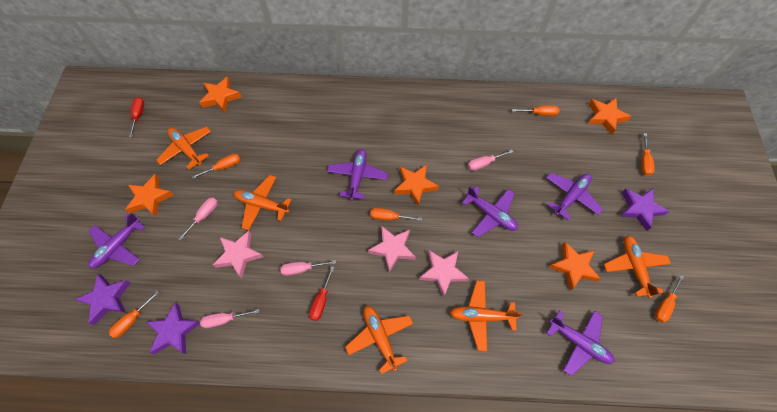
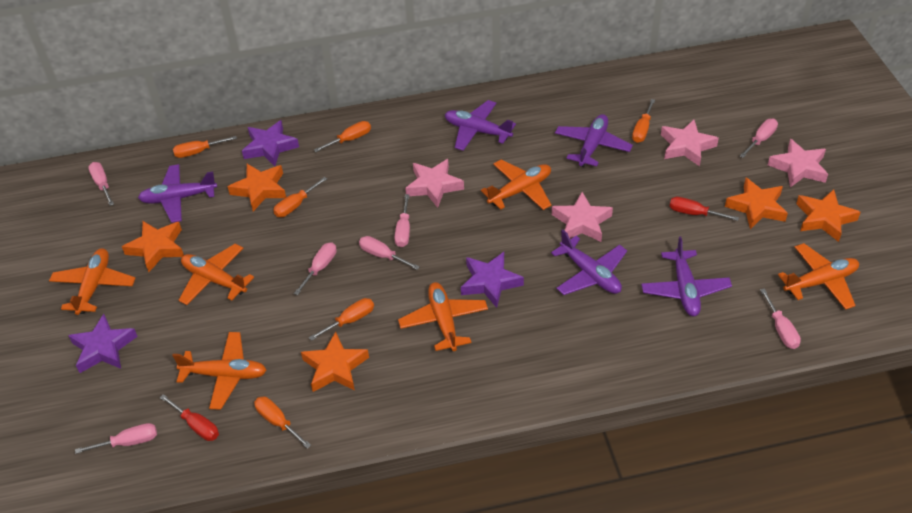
orange plane: 5 -> 6
pink screwdriver: 4 -> 7
pink star: 3 -> 4

